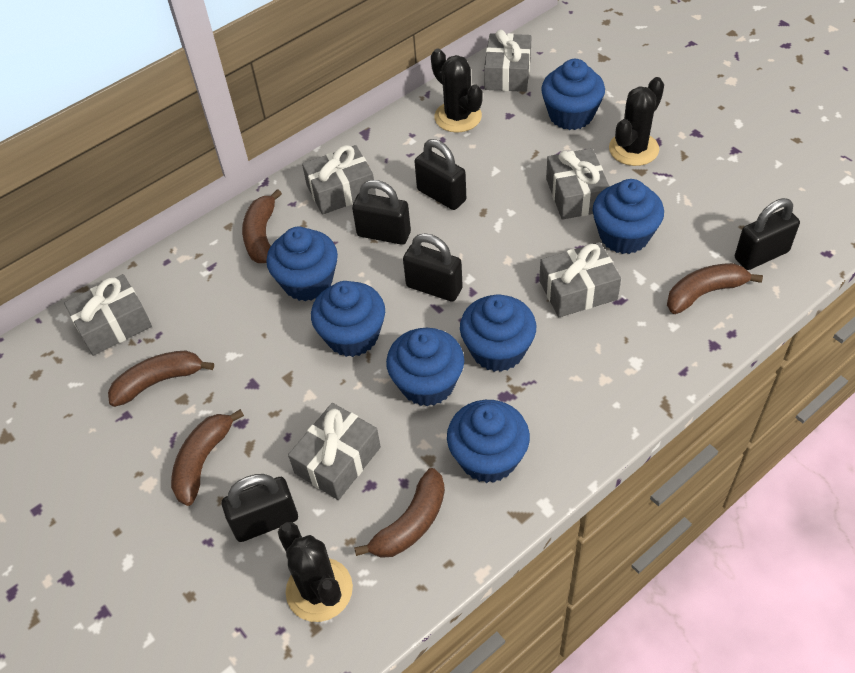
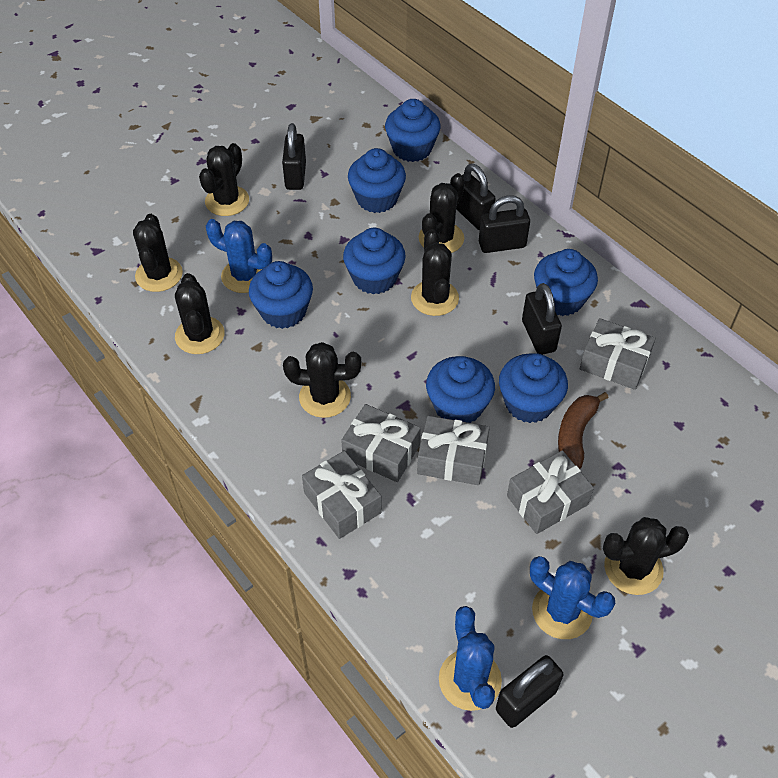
black cactus: 3 -> 7
blue cactus: 0 -> 3
brown banana: 5 -> 1
grey gift: 6 -> 5

